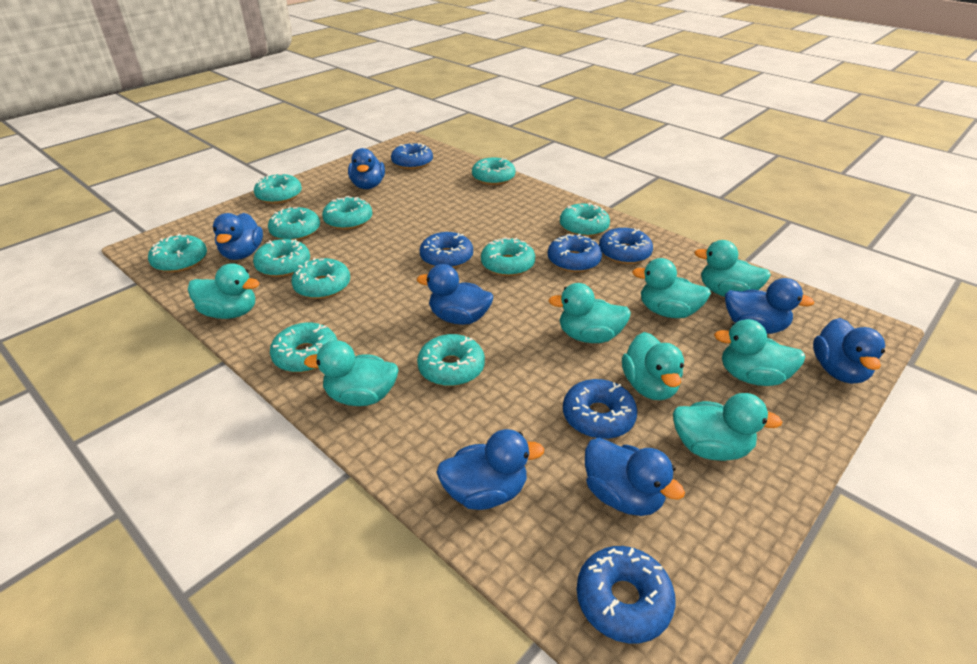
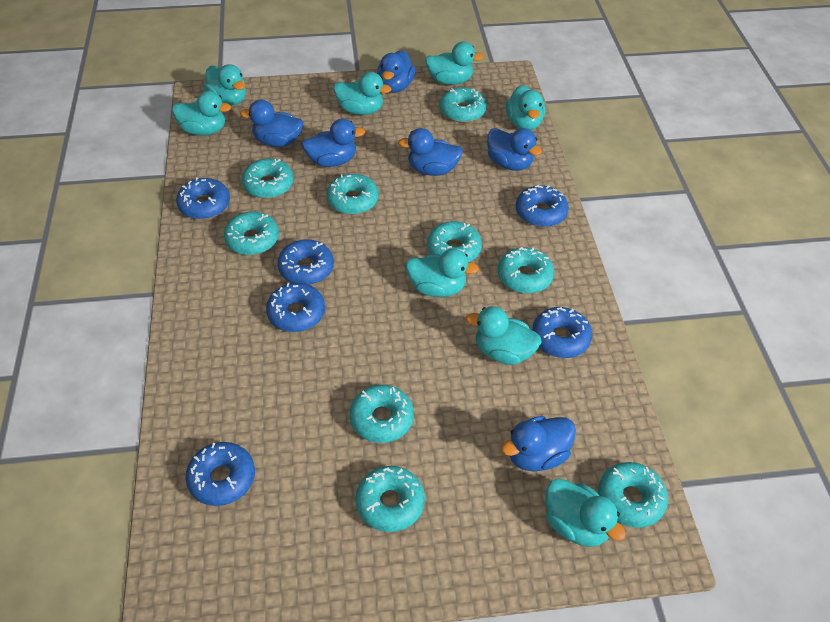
blue duck: 7 -> 6
turquoise donut: 11 -> 9

